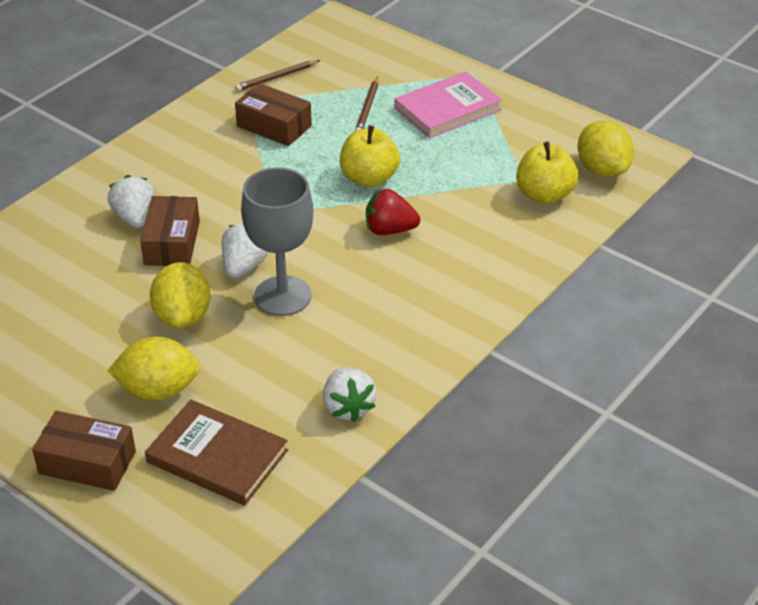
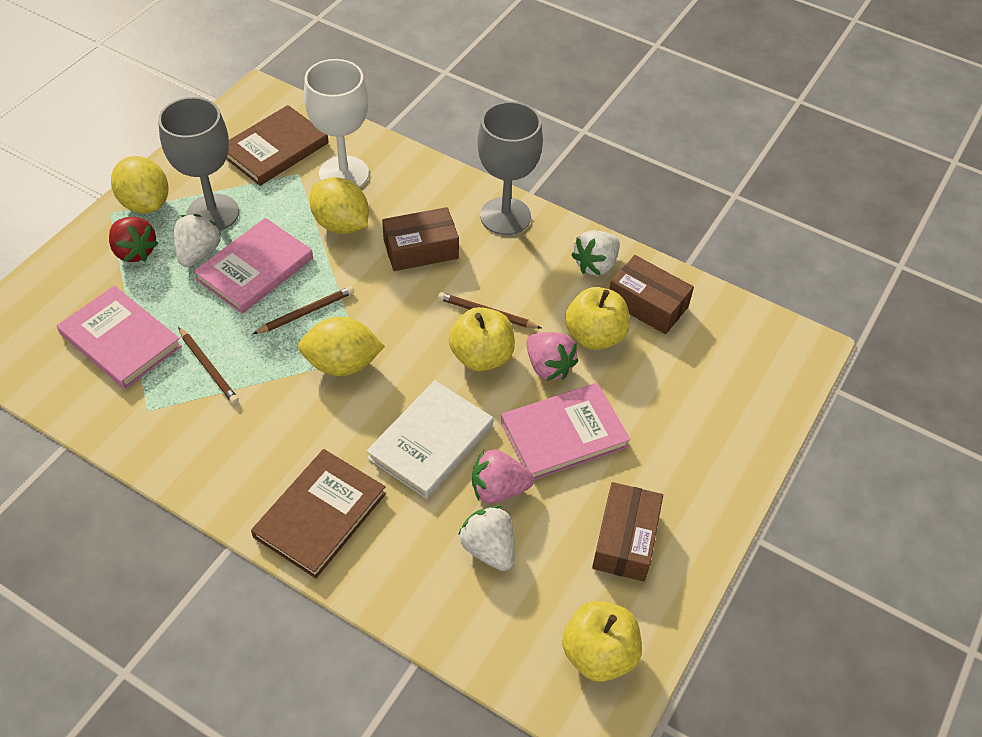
brown book: 1 -> 2
brown pencil: 2 -> 3
grey goblet: 1 -> 2
pink book: 1 -> 3
pink strawberry: 0 -> 2
white book: 0 -> 1
white goblet: 0 -> 1
yellow apple: 2 -> 3

